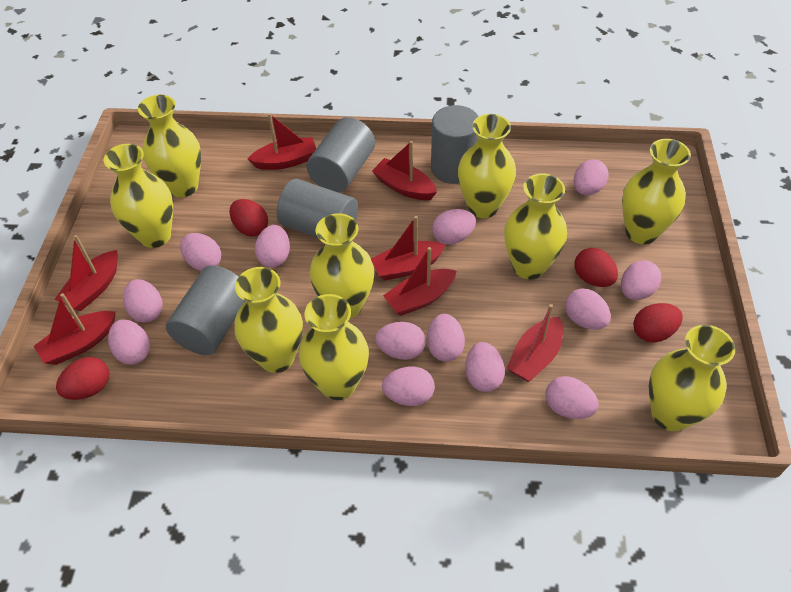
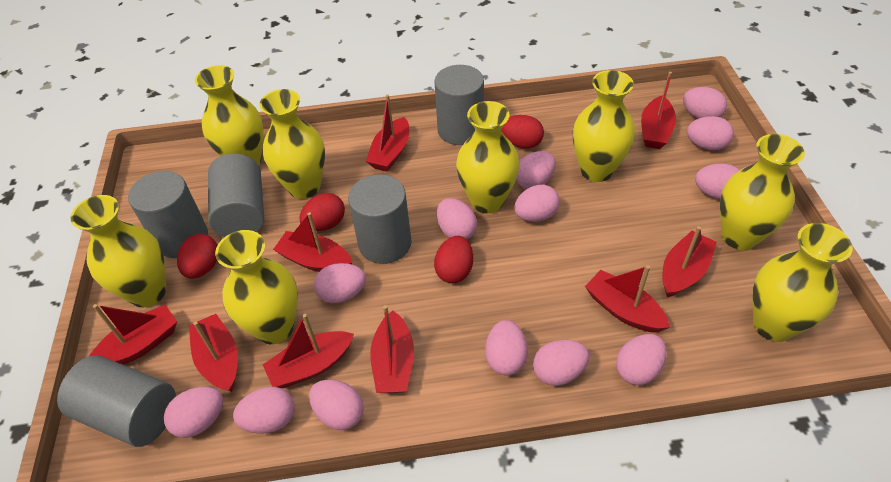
grey cylinder: 4 -> 5
red boat: 7 -> 9
yellow vase: 9 -> 8

